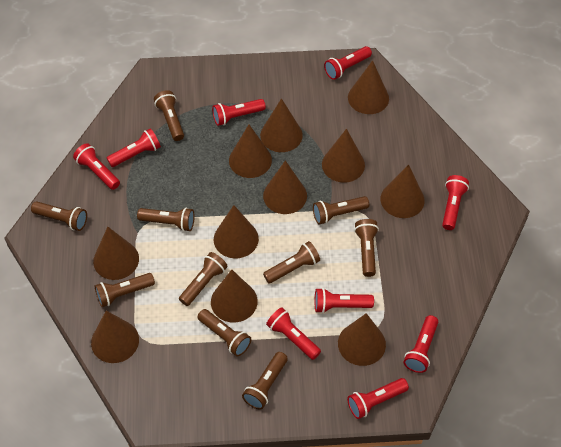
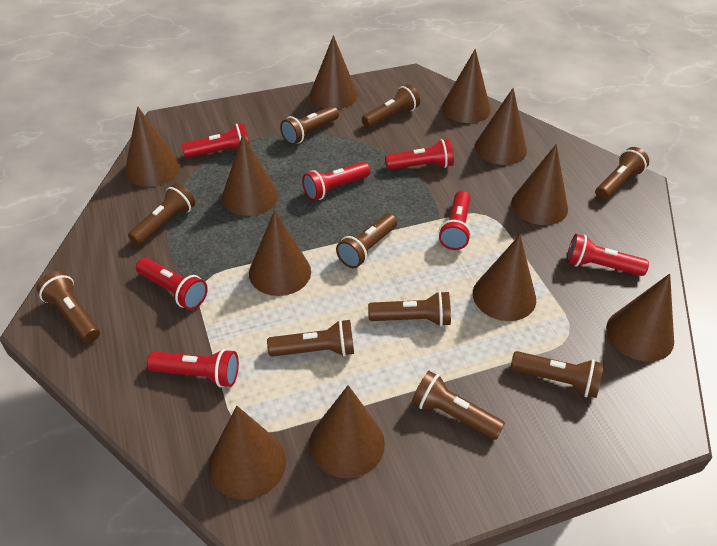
red flashlight: 9 -> 7

